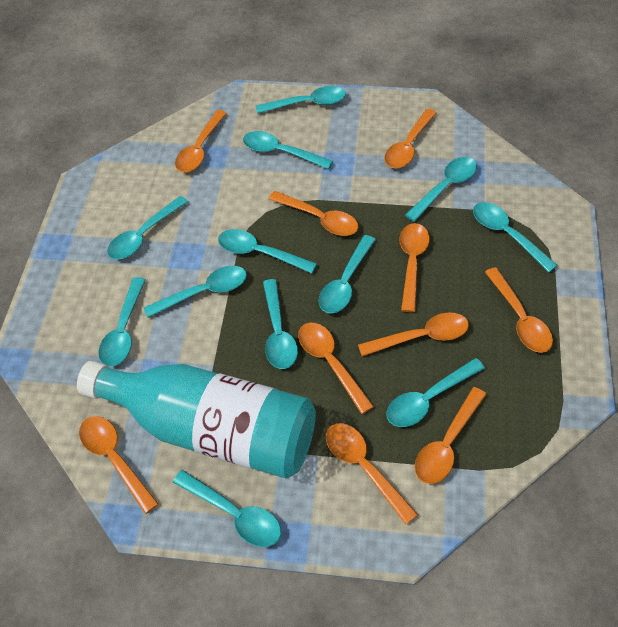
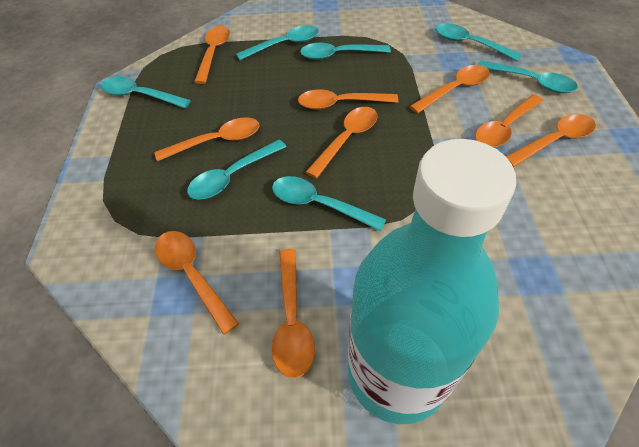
orange spoon: 10 -> 9
turquoise spoon: 12 -> 7

